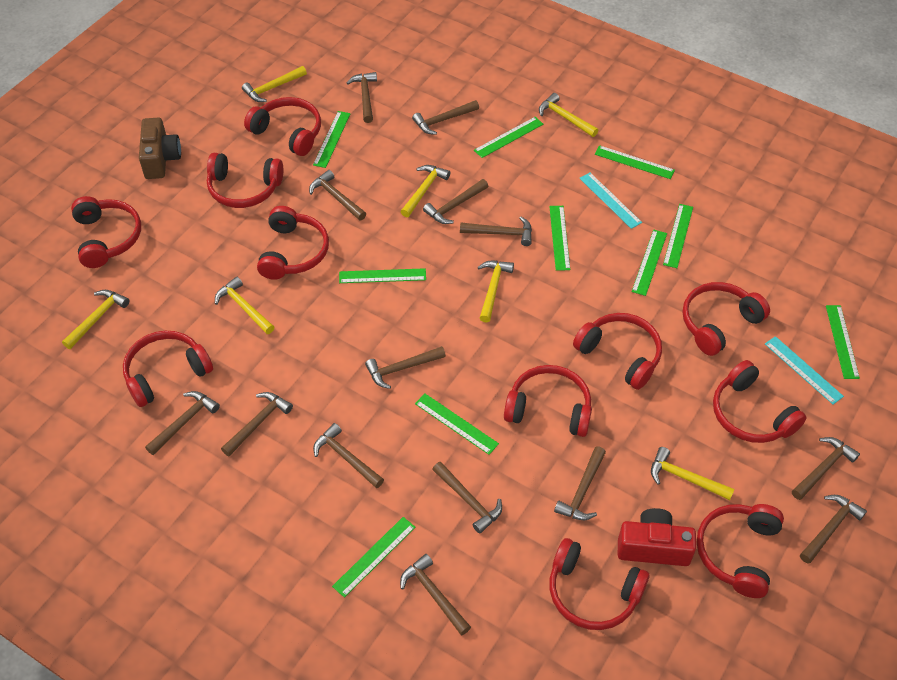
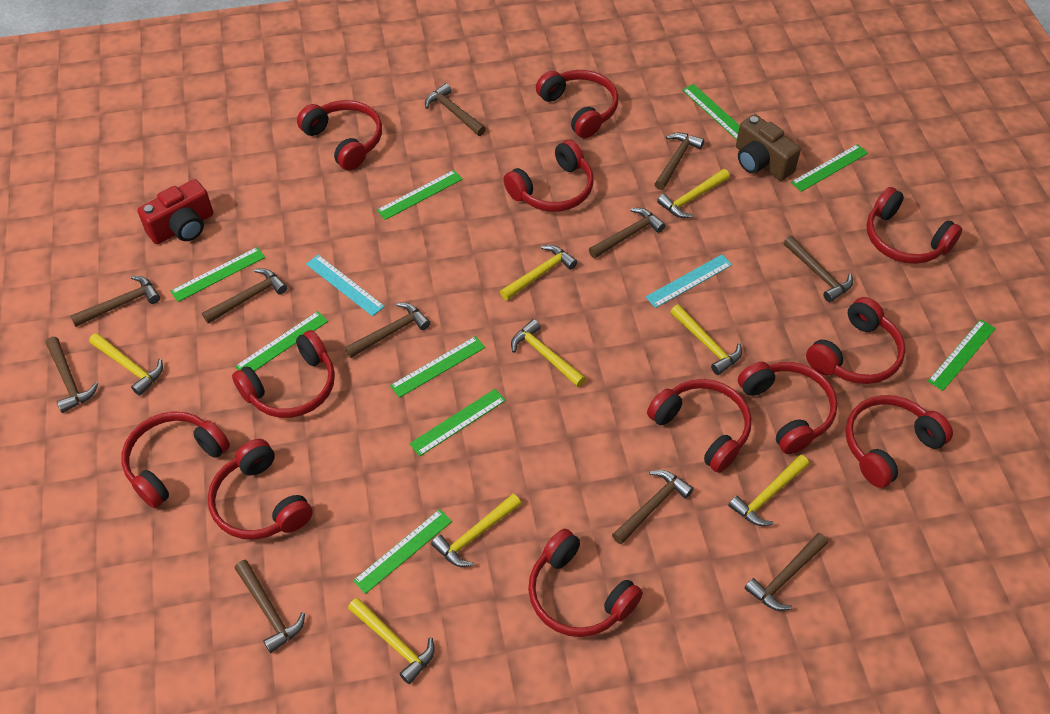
brown hammer: 14 -> 11
green ruler: 10 -> 9
red headphones: 11 -> 12
yellow hammer: 7 -> 8

